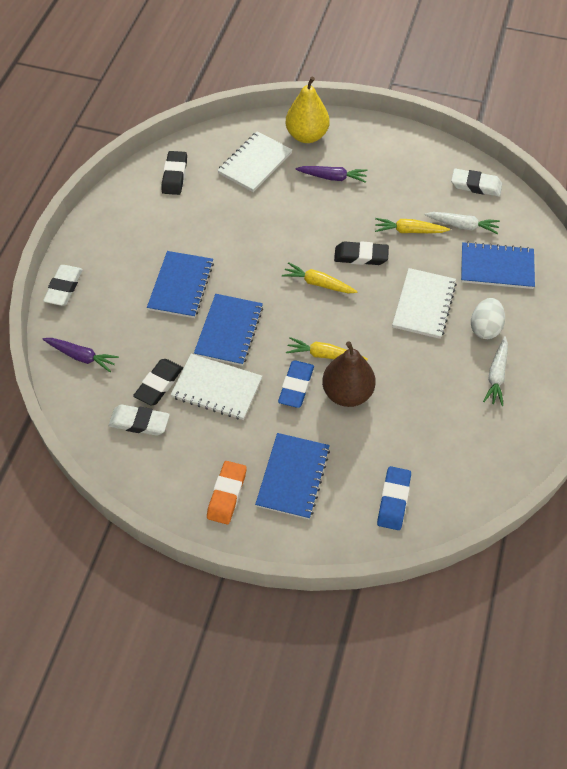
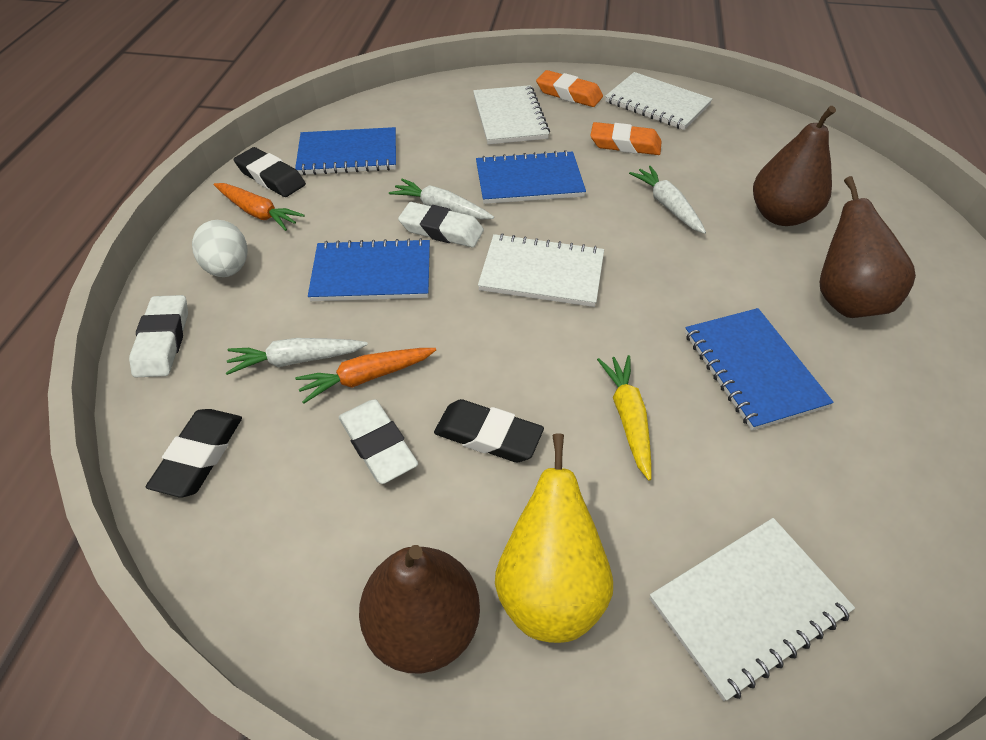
blue eraser: 2 -> 0
brown pear: 1 -> 3
orange carrot: 0 -> 2
orange eraser: 1 -> 2
purple carrot: 2 -> 0
white carrot: 2 -> 3
white notebook: 3 -> 4
yellow carrot: 3 -> 1

